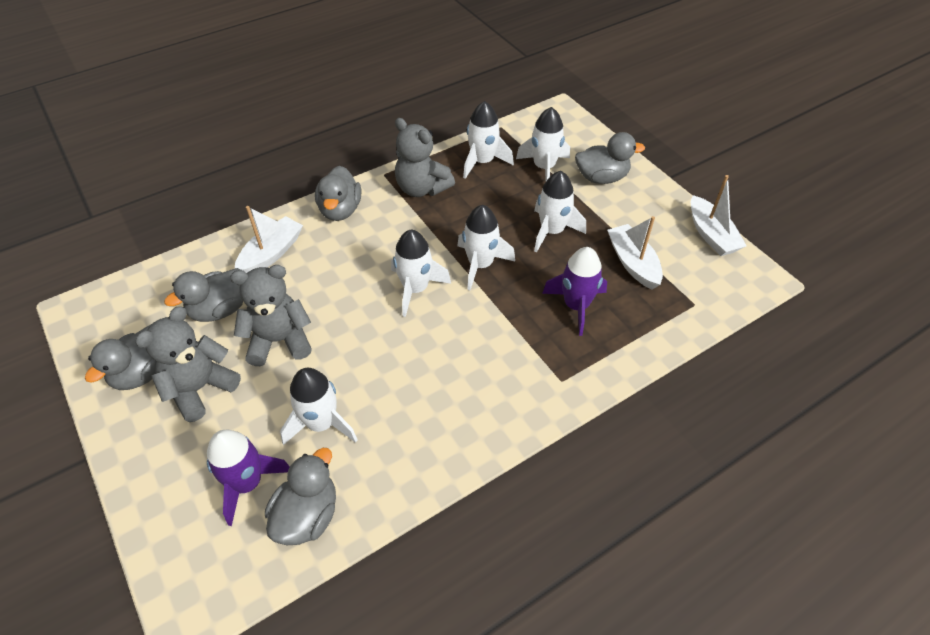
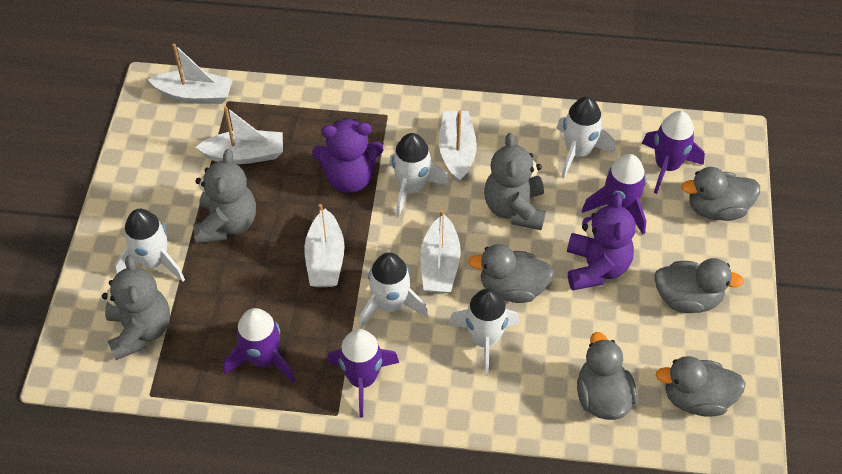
purple rocket: 2 -> 4
purple teddy bear: 0 -> 2
white boat: 3 -> 5
white rocket: 6 -> 5

